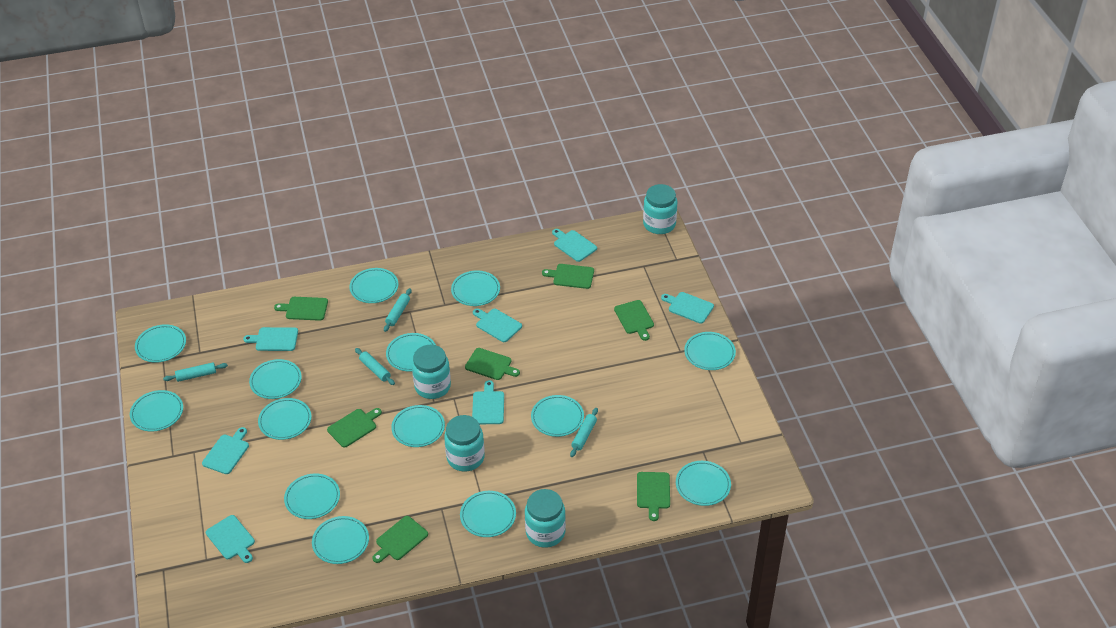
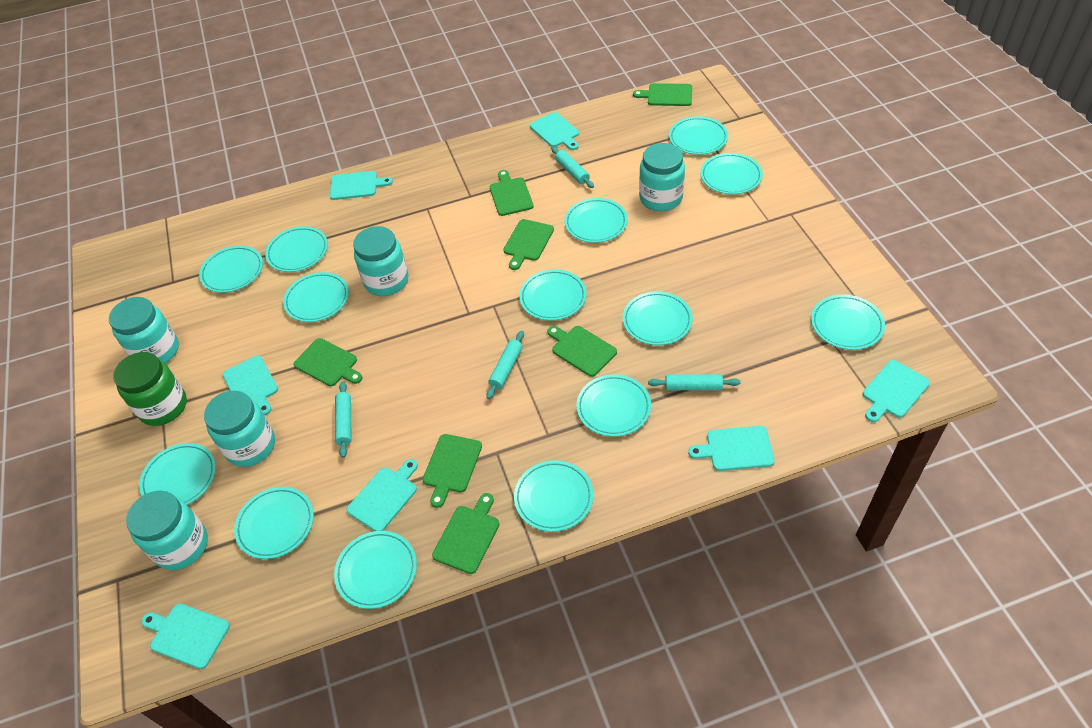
green jar: 0 -> 1
turquoise jar: 4 -> 5

